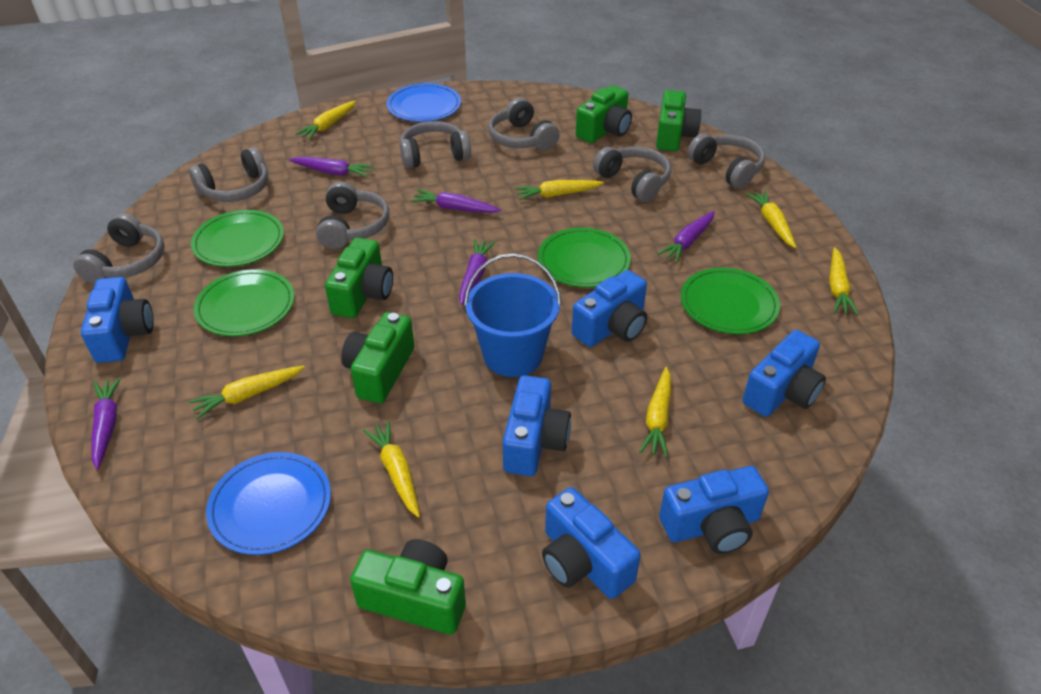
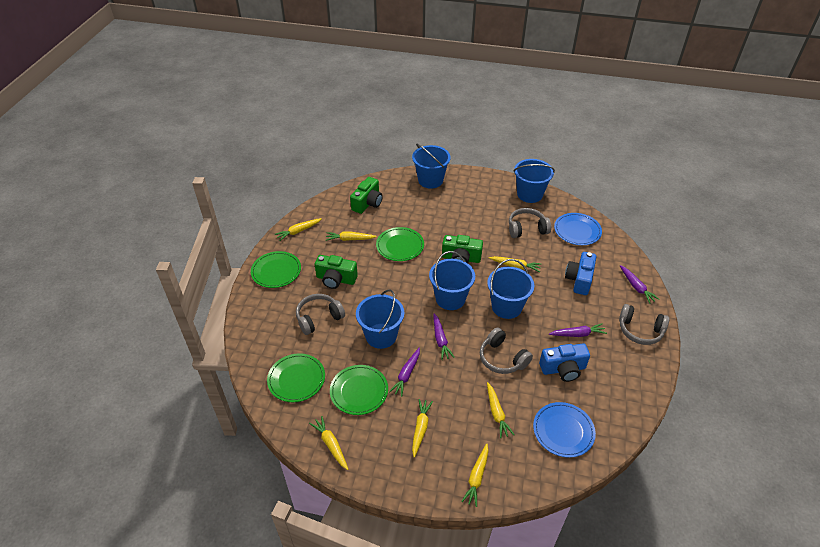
blue bucket: 1 -> 5
blue camera: 6 -> 2
green camera: 5 -> 3
grey headphones: 7 -> 4
purple carrot: 5 -> 4

